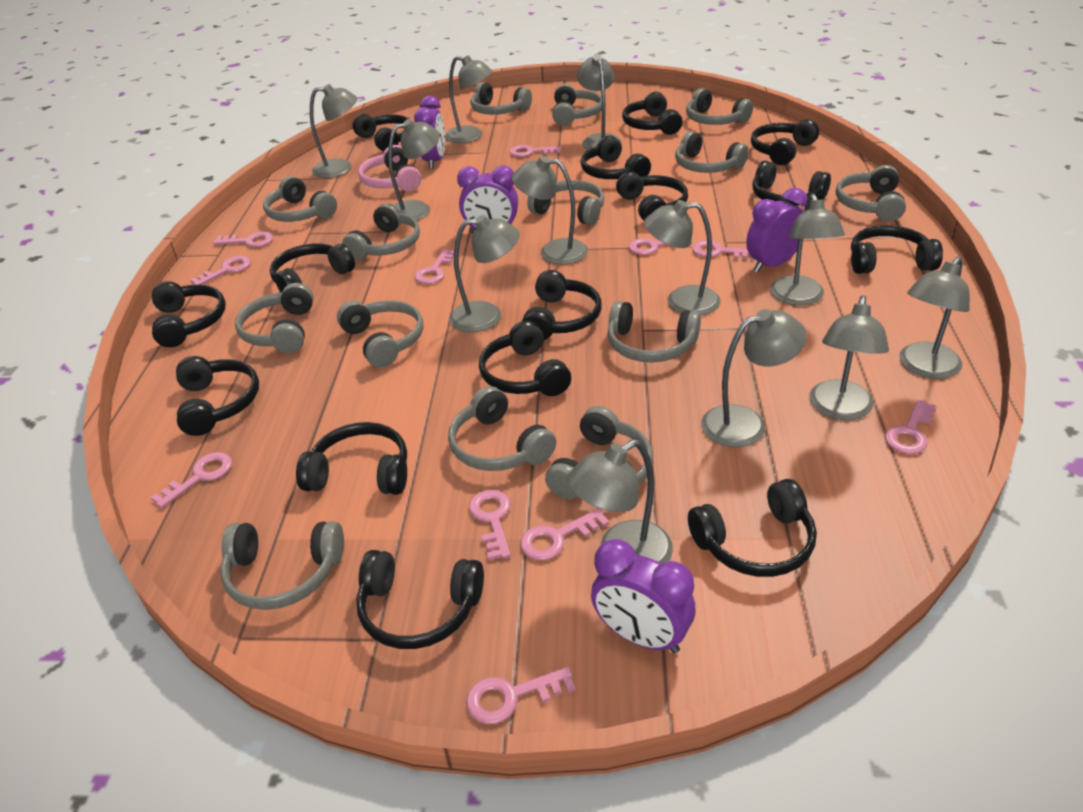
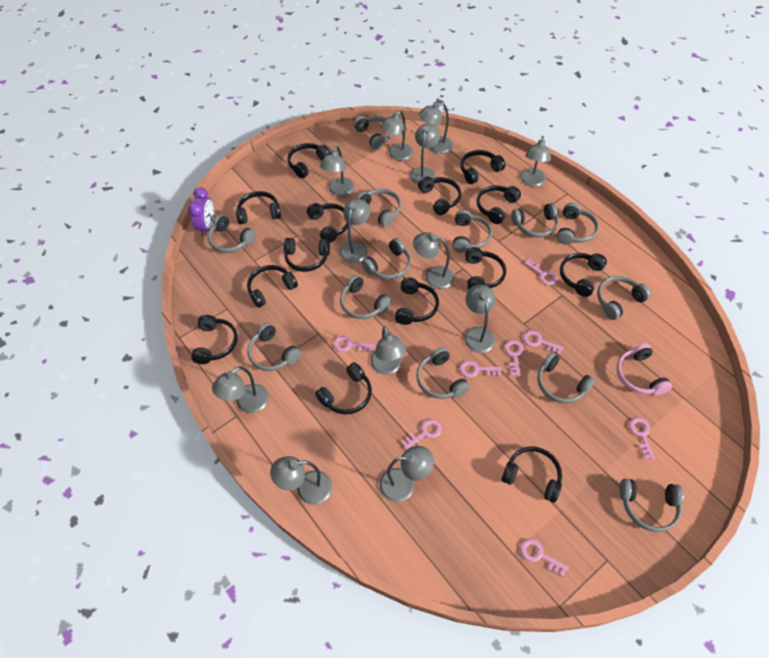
black headphones: 15 -> 14
grey headphones: 14 -> 13
pink key: 11 -> 8
purple clock: 4 -> 1

